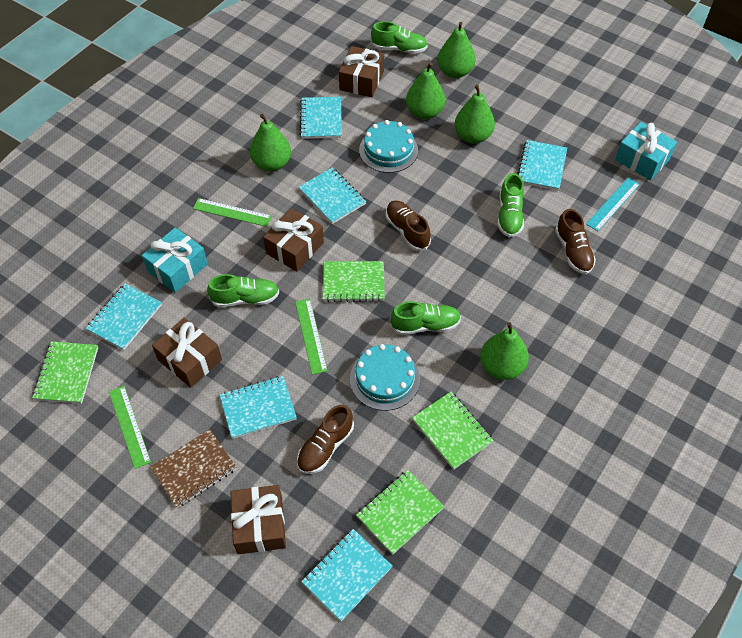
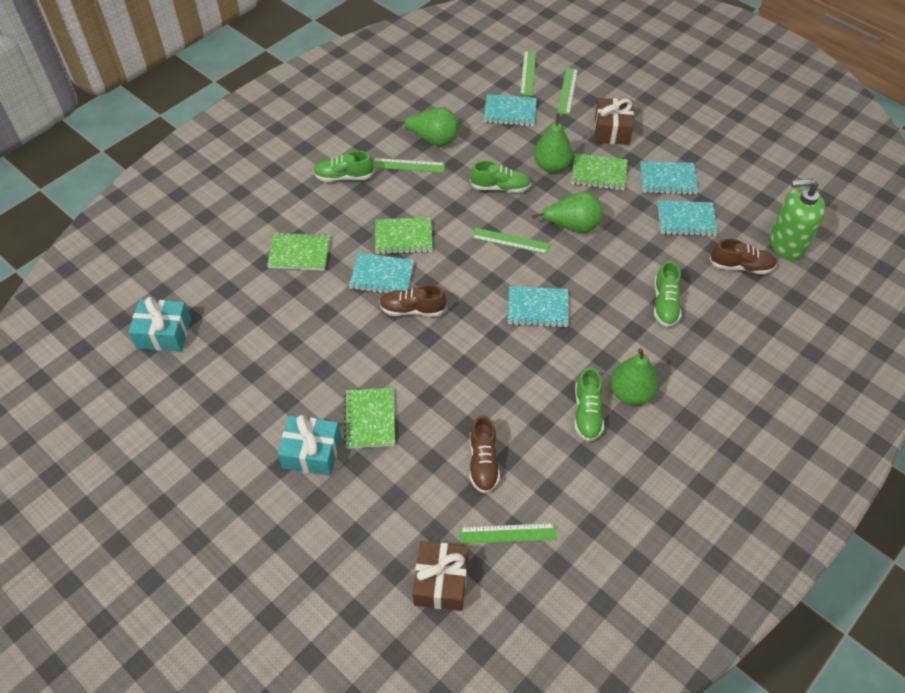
brown gift: 4 -> 2
brown notebook: 1 -> 0
green pear: 5 -> 4
green ruler: 3 -> 5
green soap dispenser: 0 -> 1
turquoise cake: 2 -> 0
turquoise notebook: 6 -> 5
turquoise ruler: 1 -> 0

